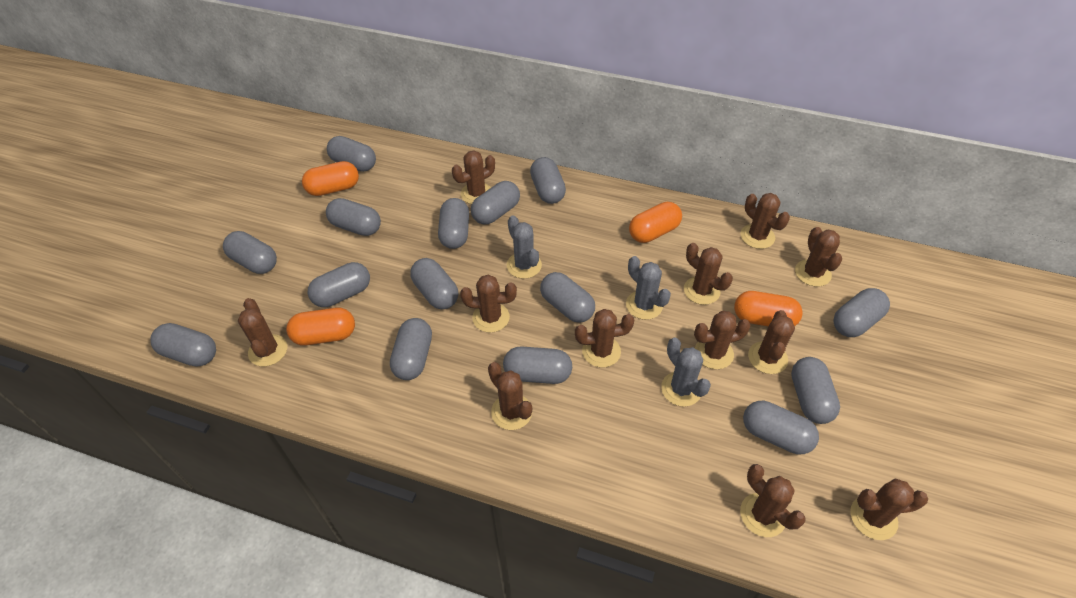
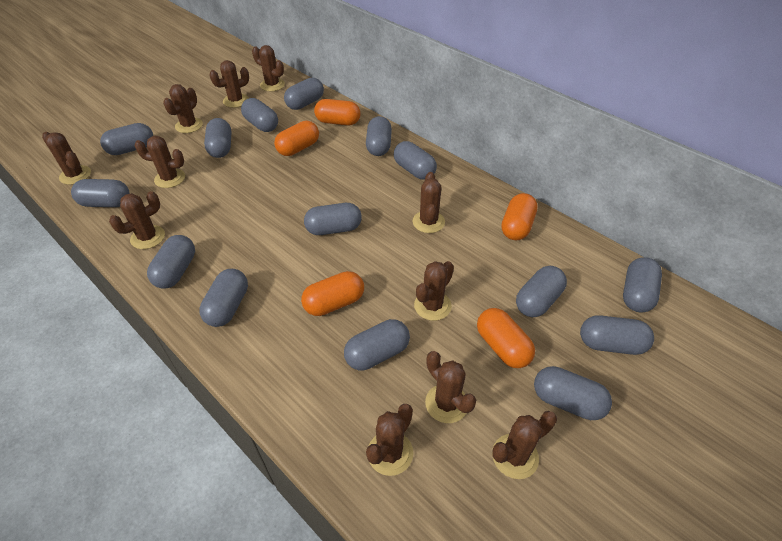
brown cactus: 12 -> 11
grey cactus: 3 -> 0
orange capsule: 4 -> 5

